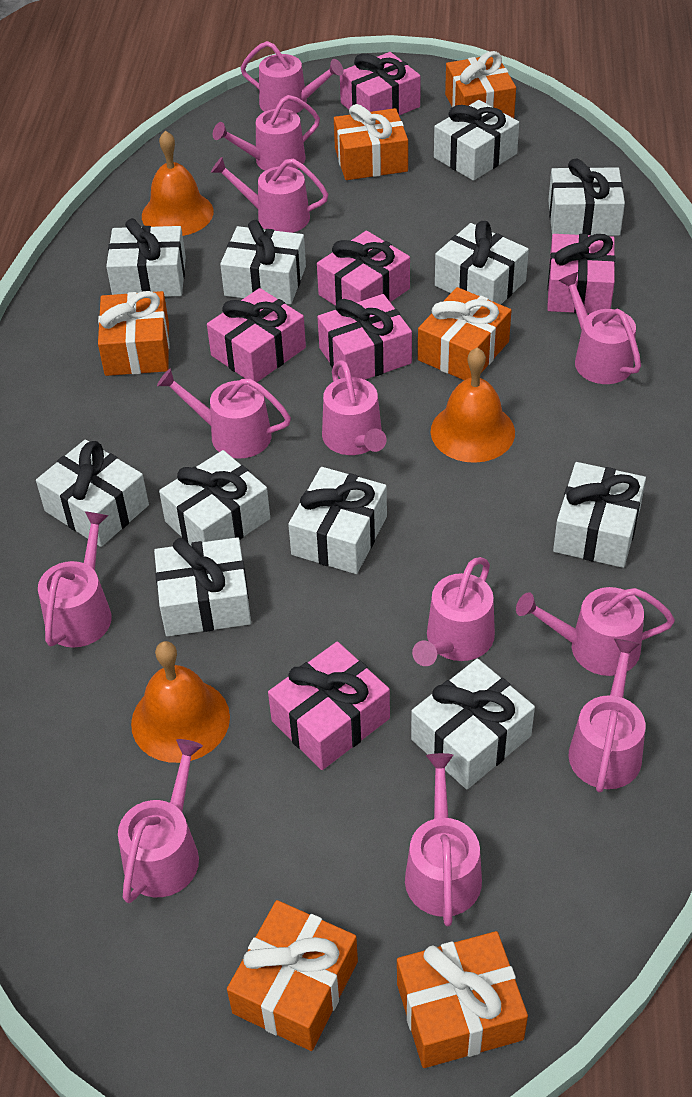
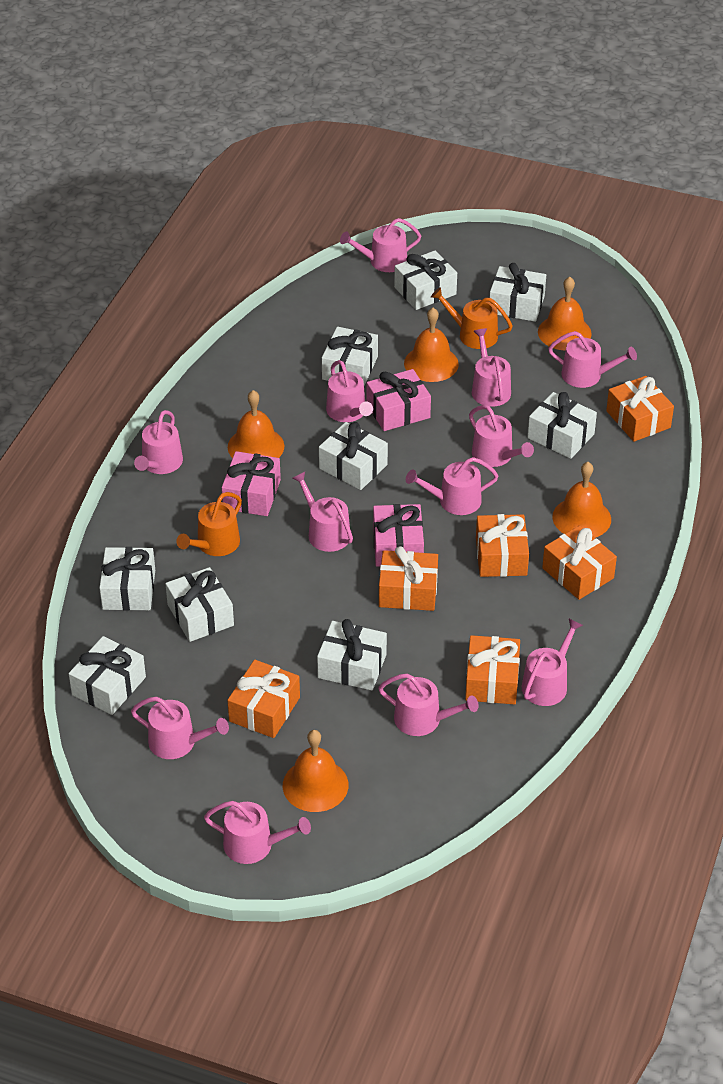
orange bell: 3 -> 5
orange watering can: 0 -> 2
pink gift: 6 -> 3
white gift: 11 -> 9

